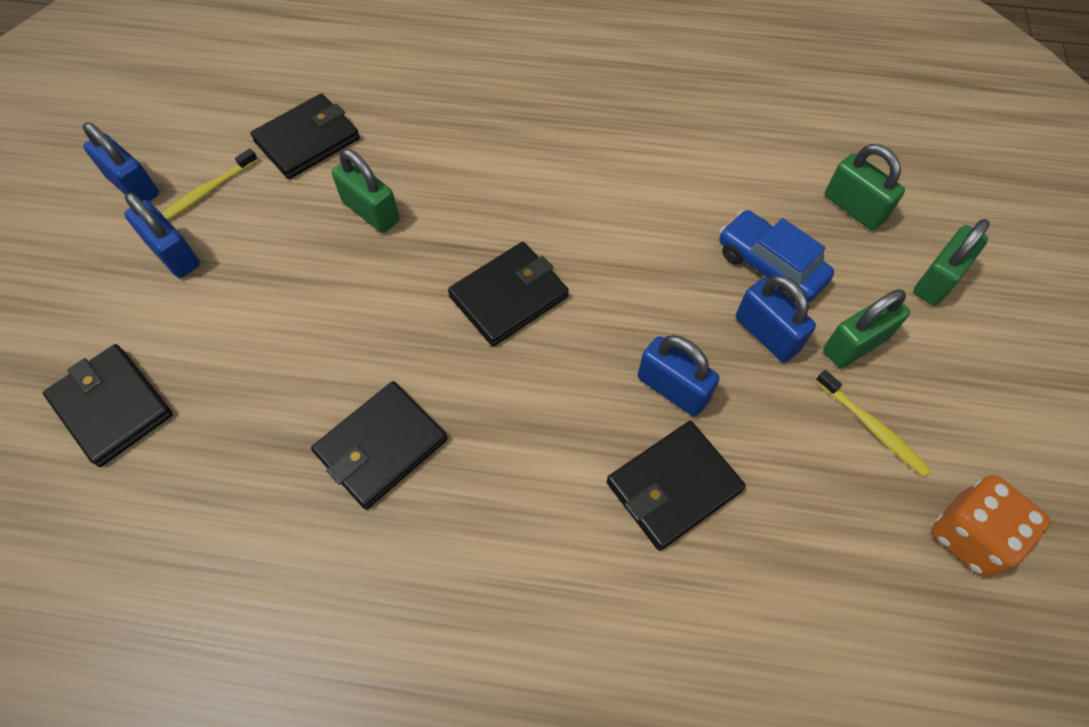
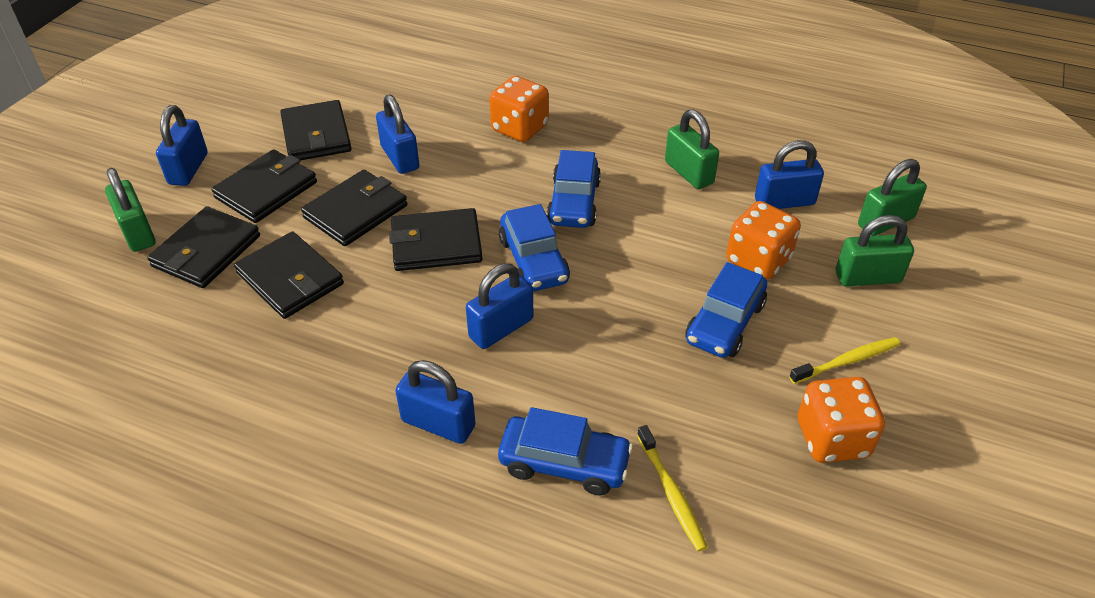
black wallet: 5 -> 6
blue car: 1 -> 4
blue padlock: 4 -> 5
orange dice: 1 -> 3

